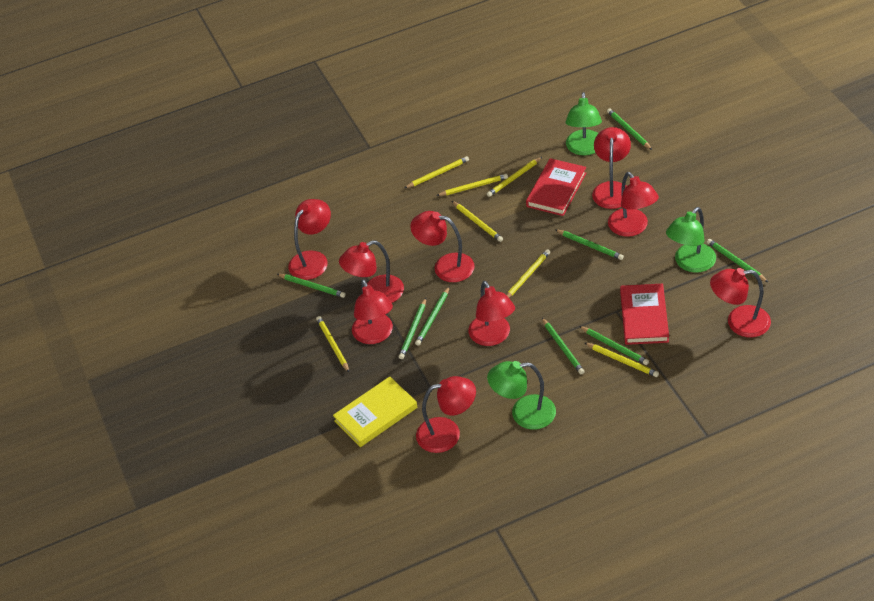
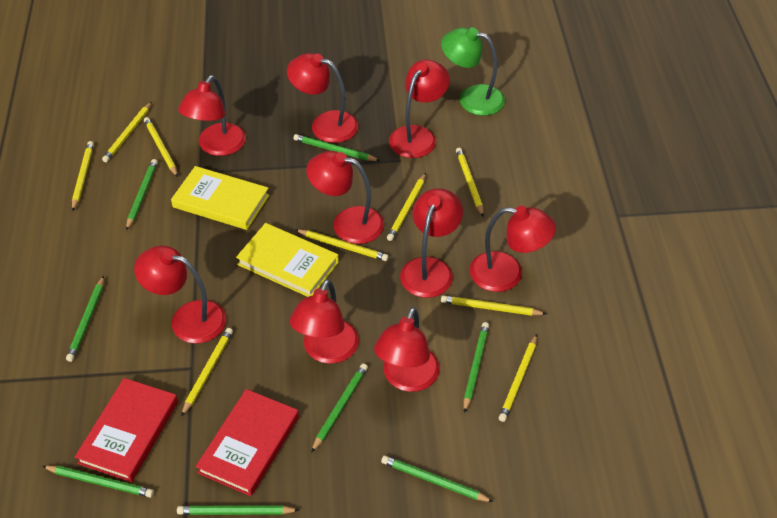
green lamp: 3 -> 1
yellow book: 1 -> 2
yellow pencil: 7 -> 9

